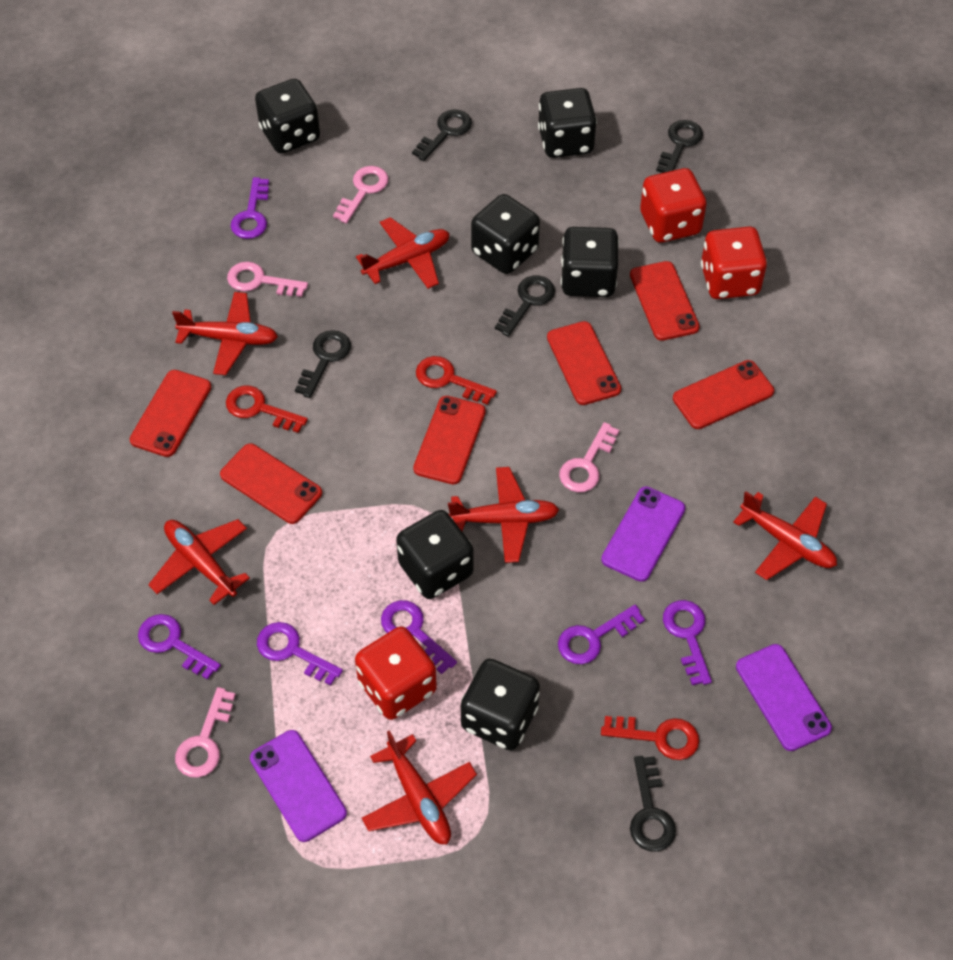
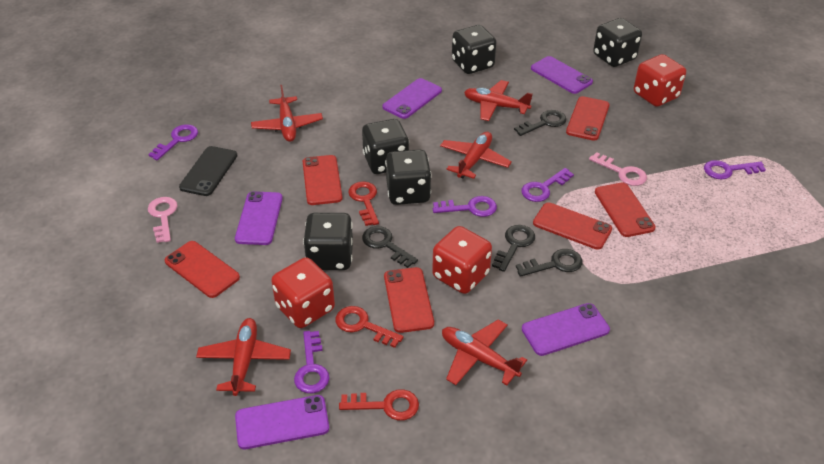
black dice: 6 -> 5
black key: 5 -> 4
black phone: 0 -> 1
pink key: 4 -> 2
purple key: 6 -> 5
purple phone: 3 -> 5
red plane: 6 -> 5

